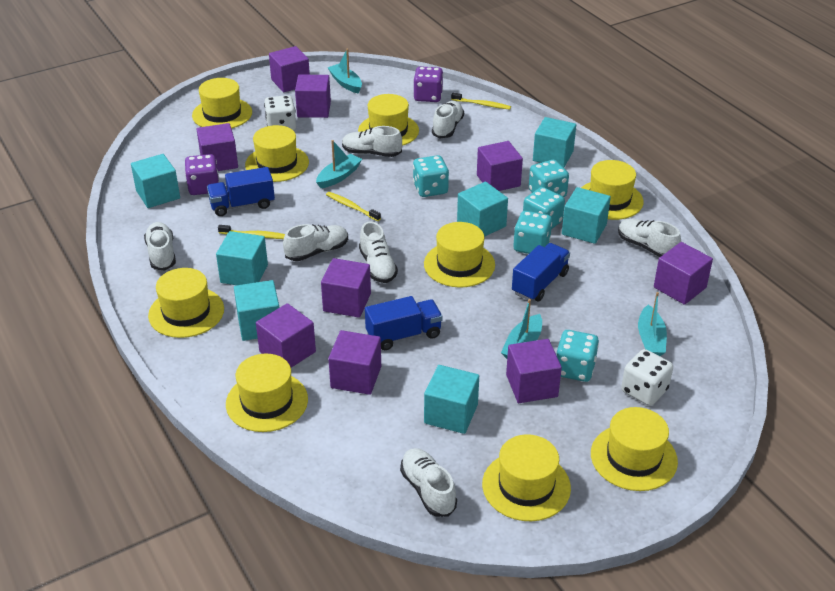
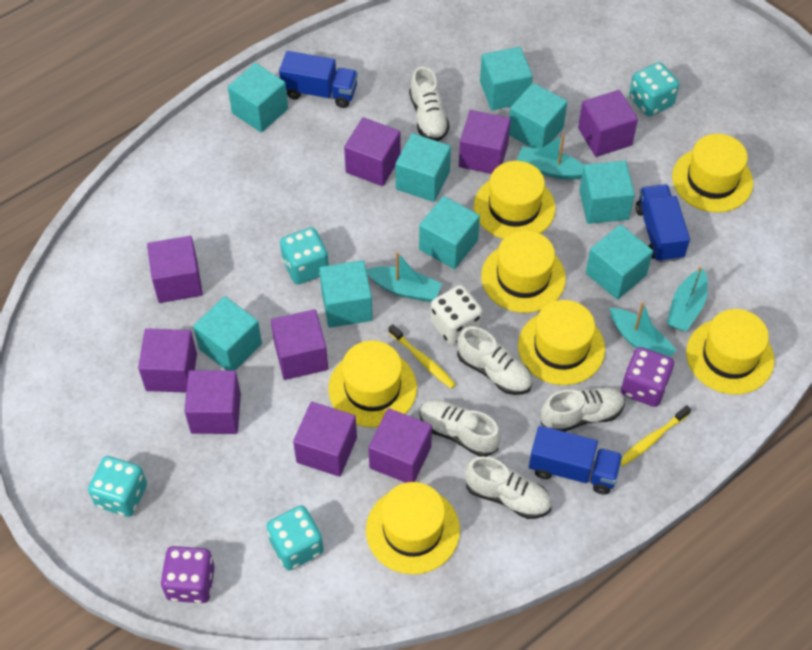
turquoise cube: 7 -> 9
turquoise dice: 5 -> 4
white dice: 2 -> 1
white shoe: 7 -> 5
yellow hat: 9 -> 7
yellow toothbrush: 3 -> 2

